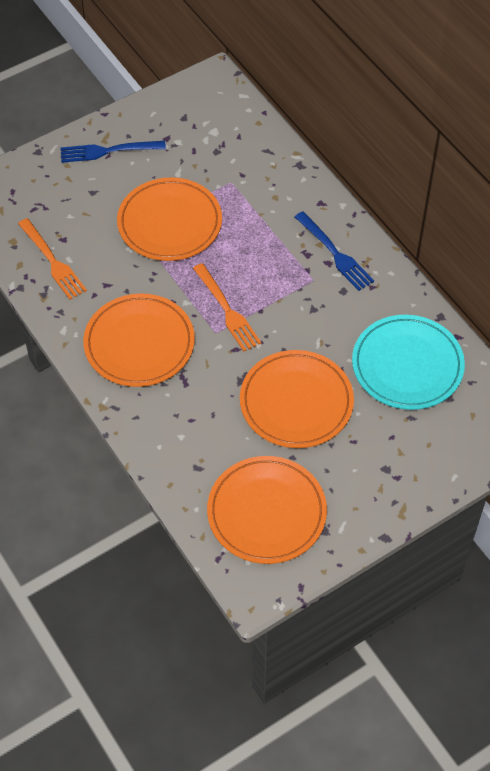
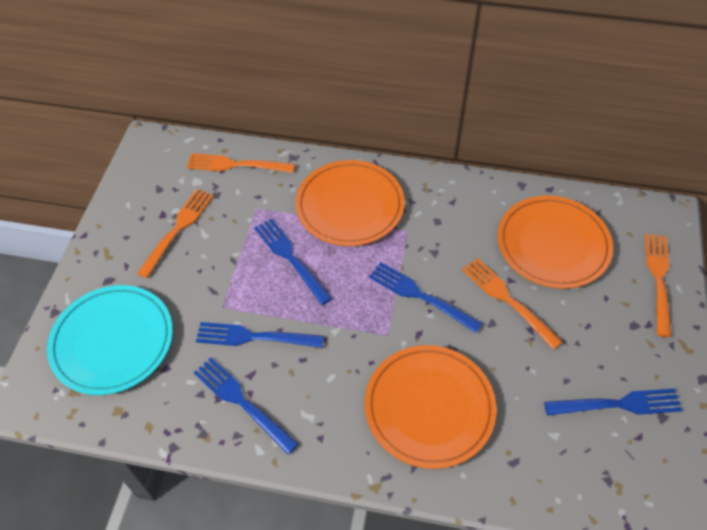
blue fork: 2 -> 5
orange fork: 2 -> 4
orange plate: 4 -> 3

